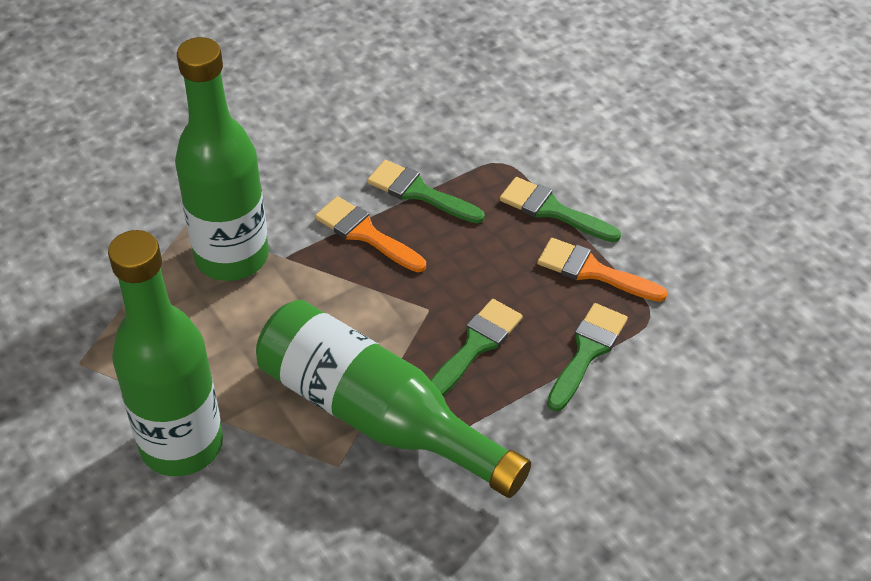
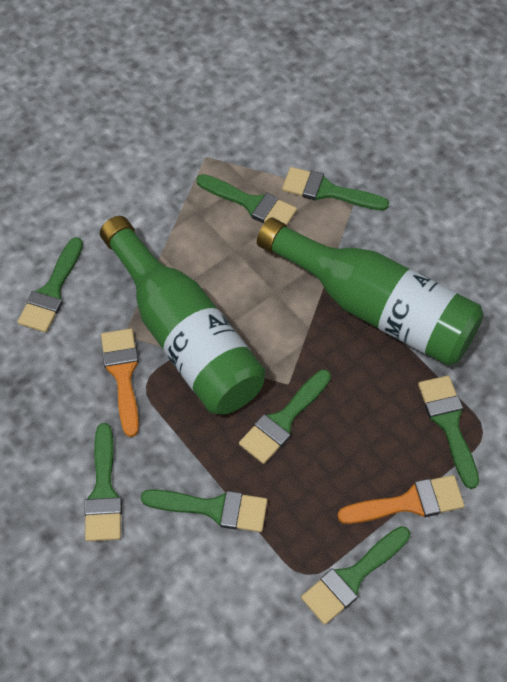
green bottle: 3 -> 2
green brush: 4 -> 8

